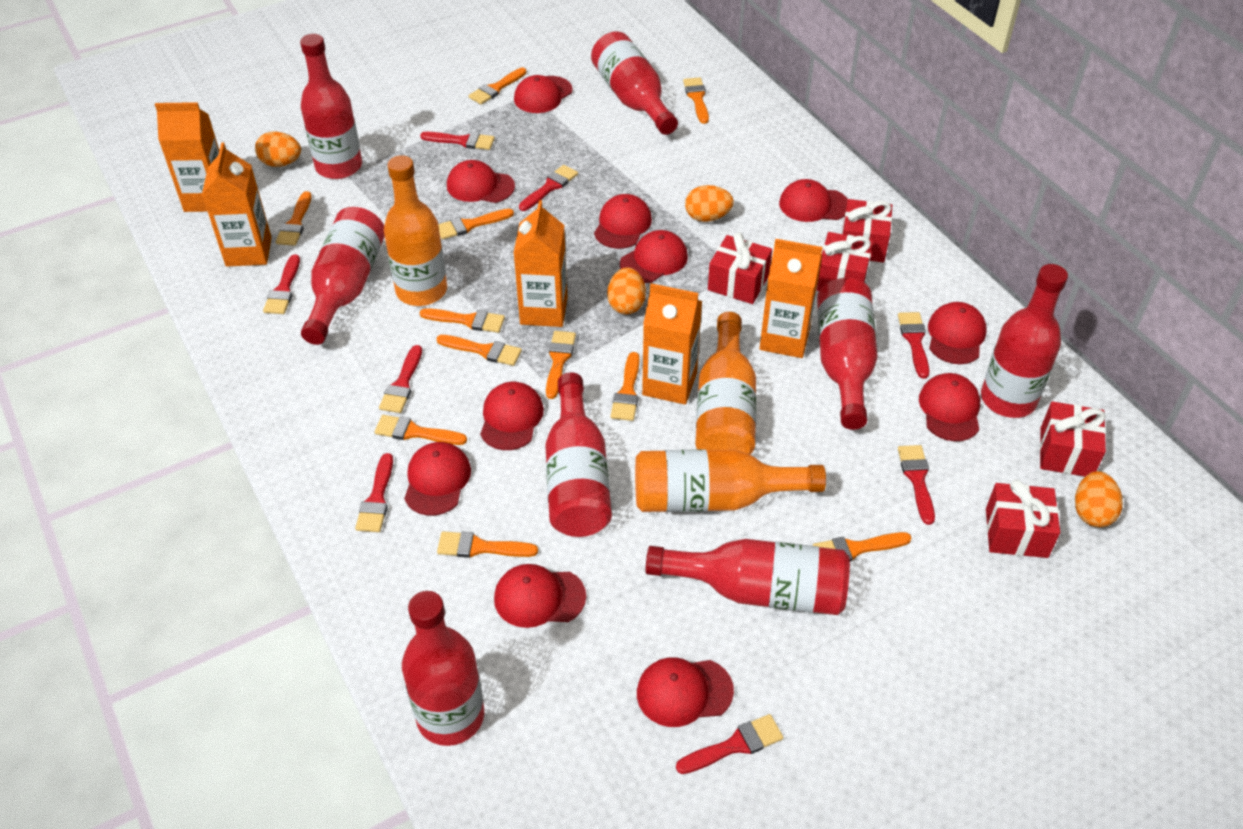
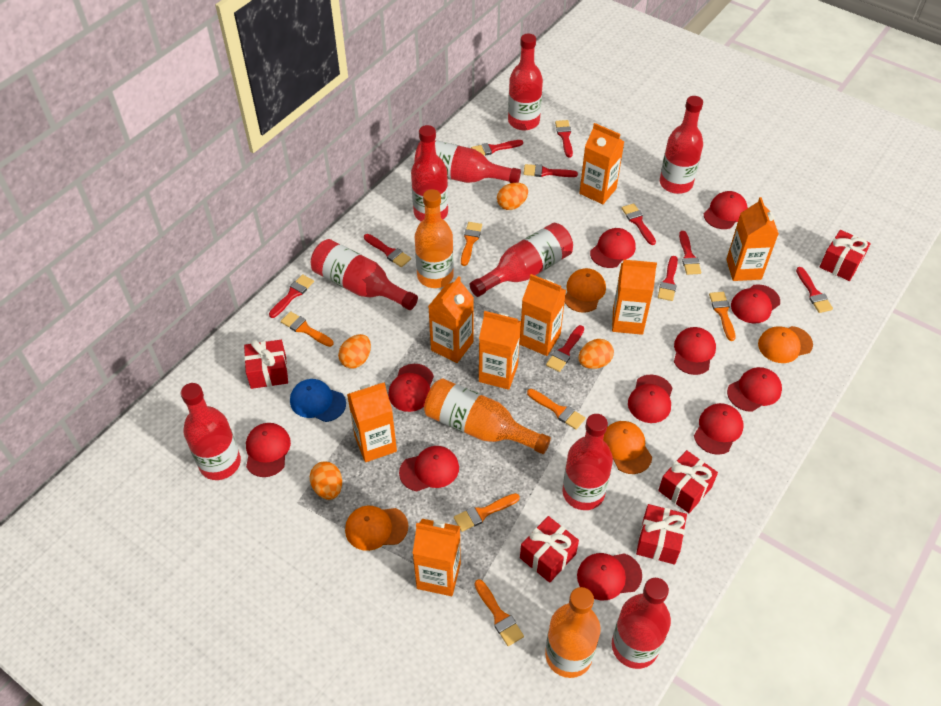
blue cap: 0 -> 1
orange brush: 11 -> 6
orange cap: 0 -> 4
orange carton: 5 -> 8
red bottle: 8 -> 9
red brush: 8 -> 10

